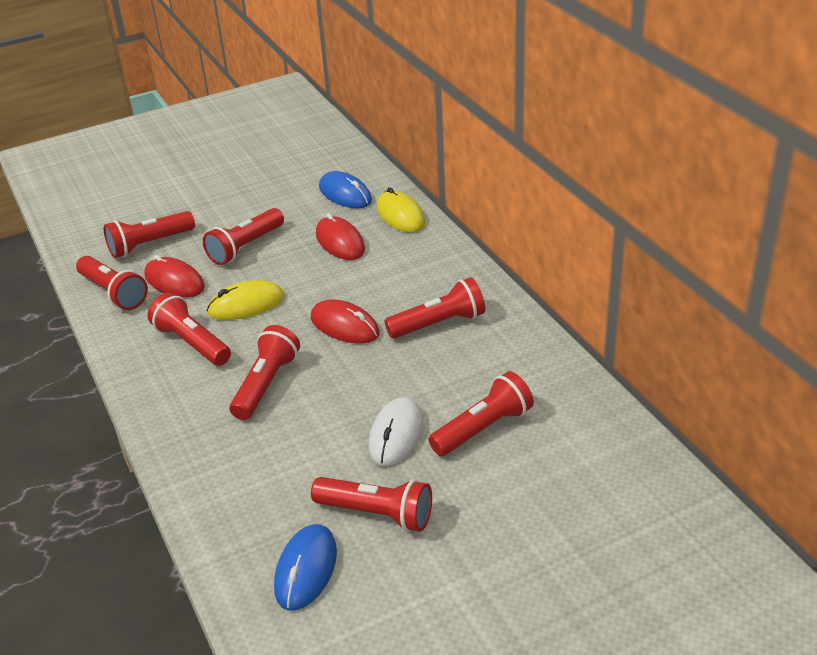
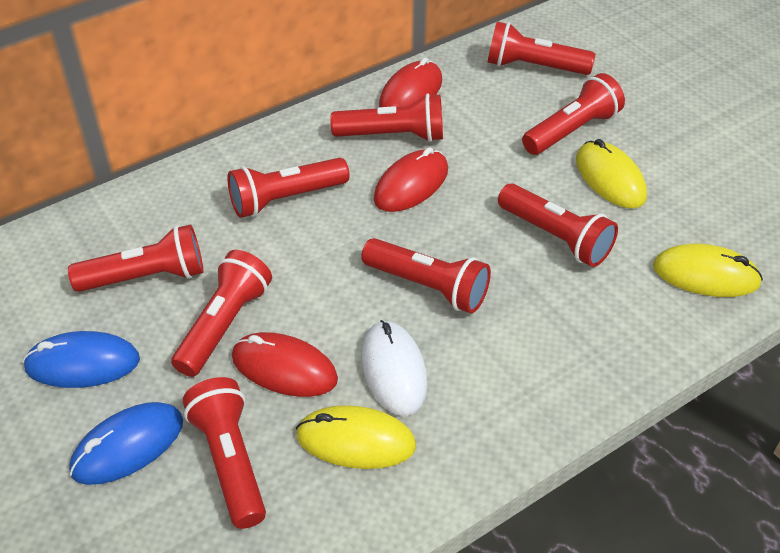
red flashlight: 8 -> 9
yellow mouse: 2 -> 3

